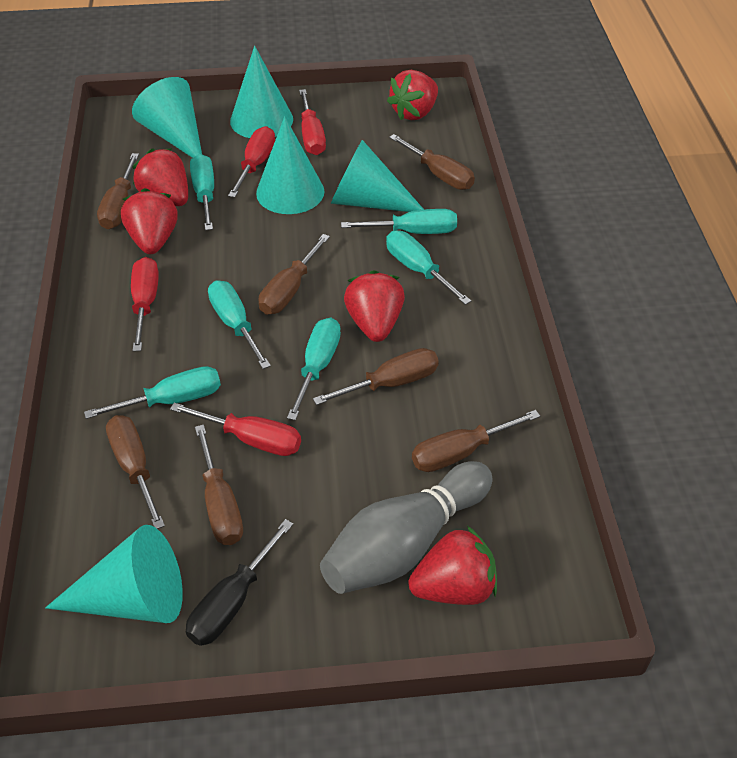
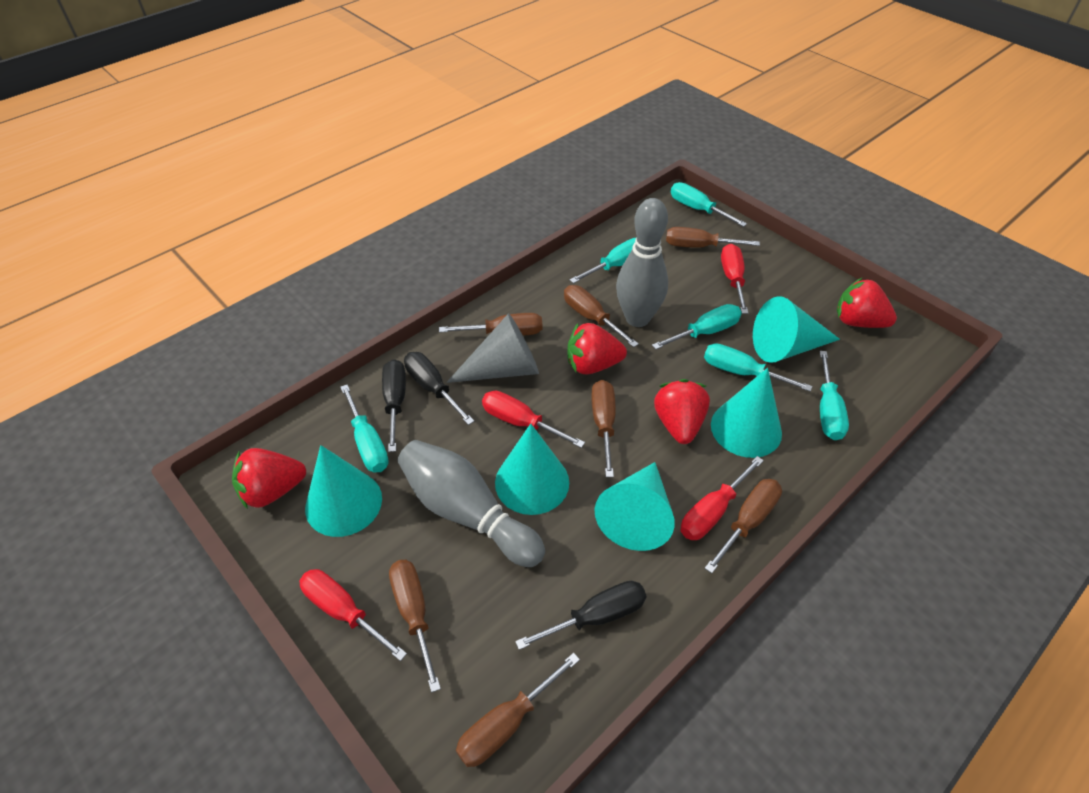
black screwdriver: 1 -> 3
grey bowling pin: 1 -> 2
grey cone: 0 -> 1
red strawberry: 5 -> 4

